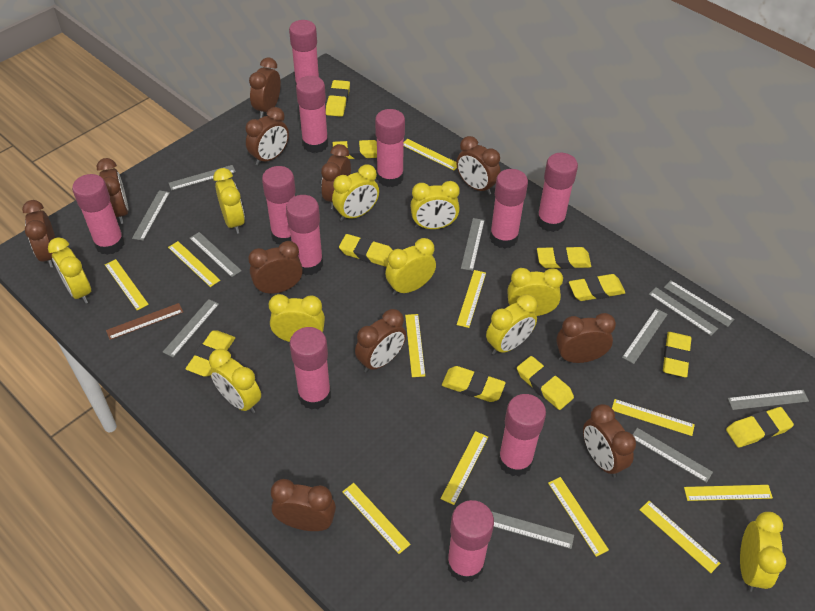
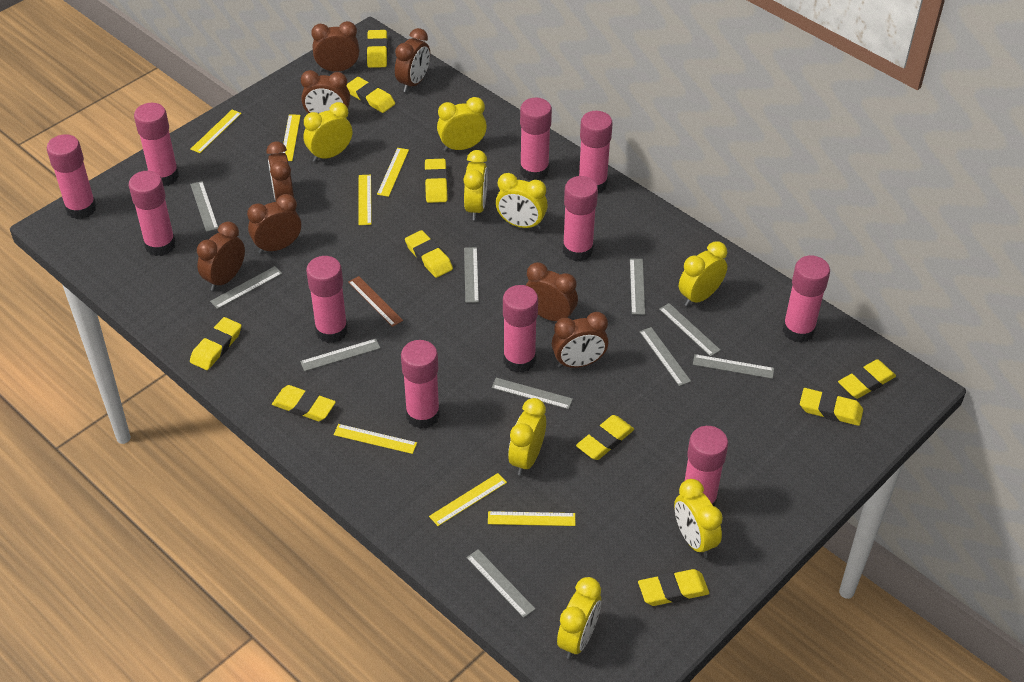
brown clock: 11 -> 8
grey ruler: 11 -> 10
yellow clock: 10 -> 8
yellow ruler: 11 -> 7

